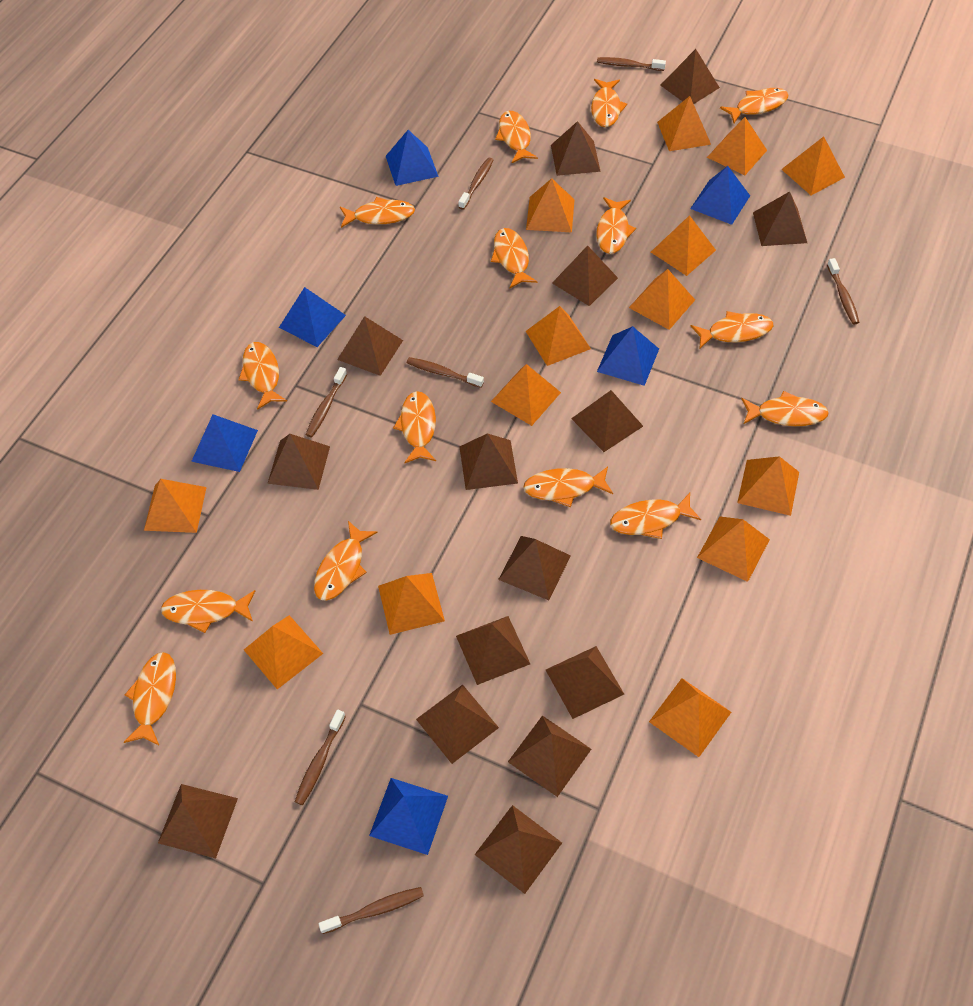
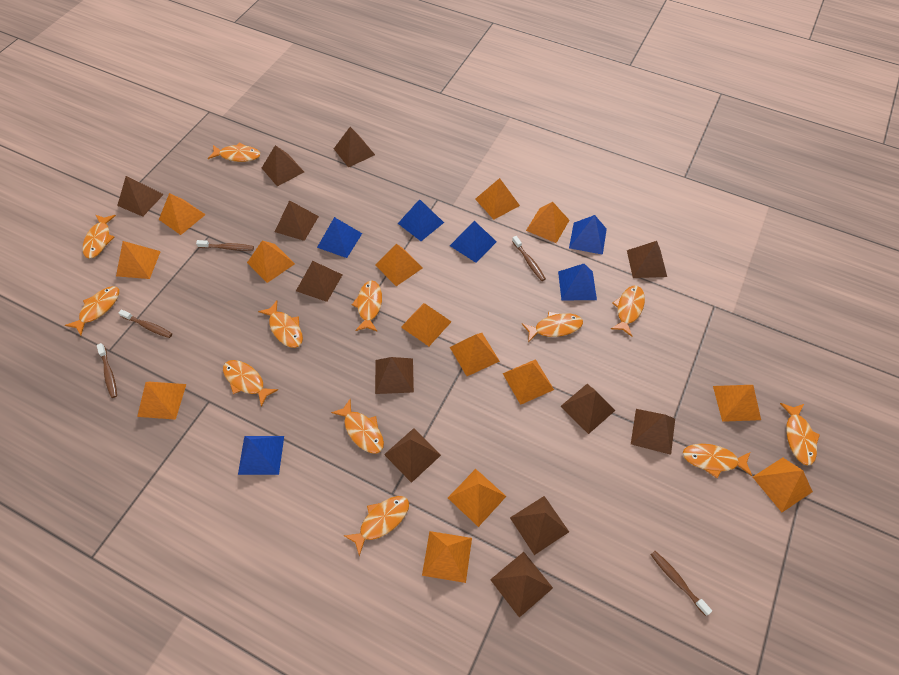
brown pyramid: 15 -> 12
brown toothbrush: 7 -> 5
orange fish: 15 -> 12

